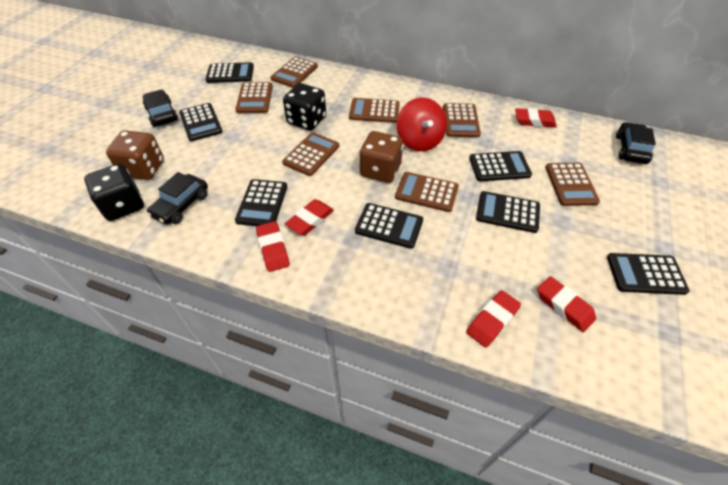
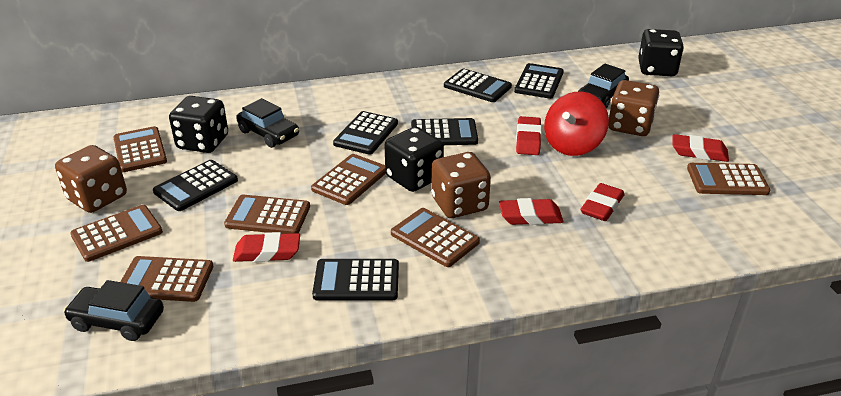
black calculator: 7 -> 6
black dice: 2 -> 3
brown dice: 2 -> 3

